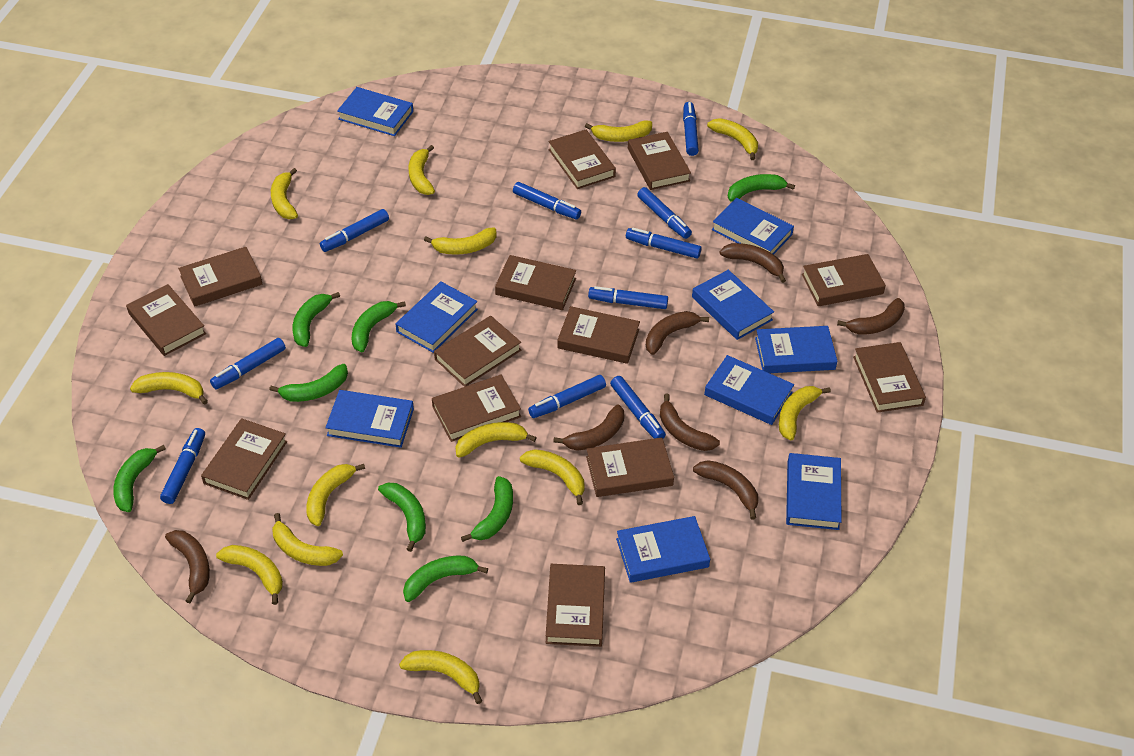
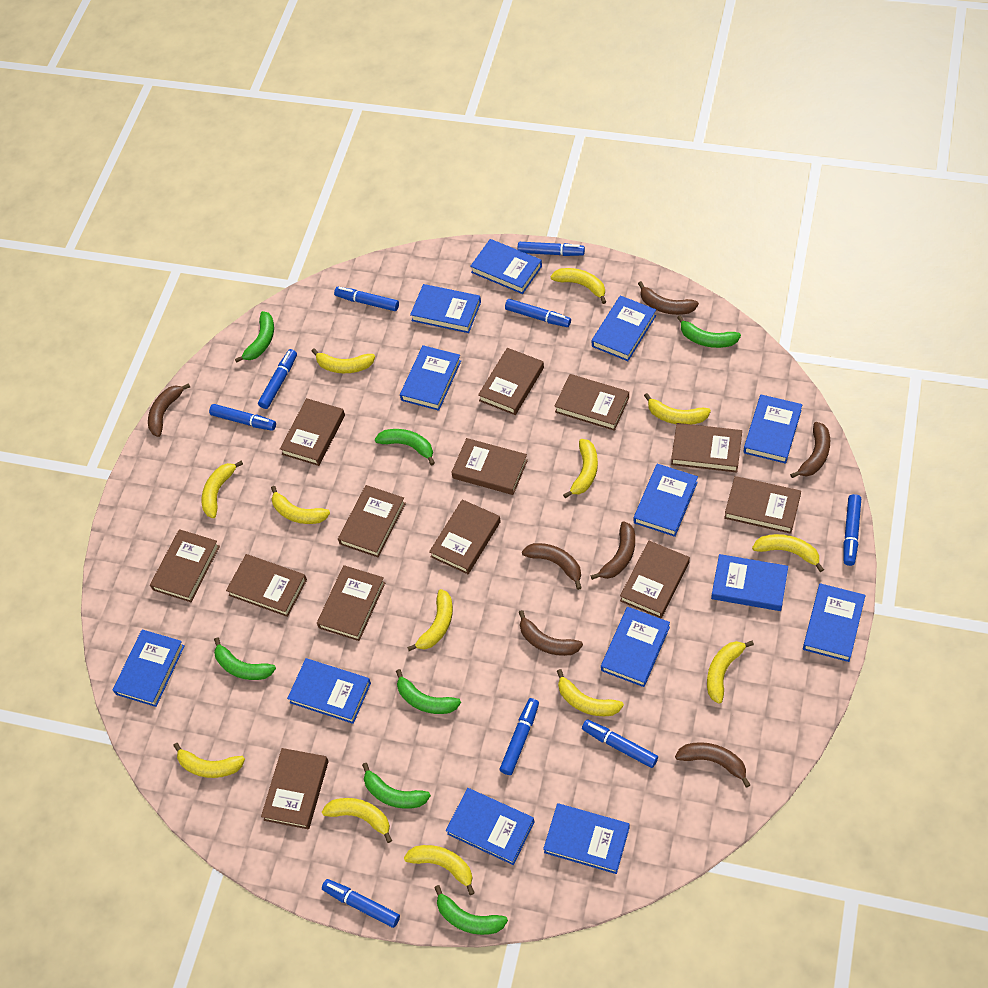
blue book: 9 -> 13
blue marker: 10 -> 9
green banana: 8 -> 7

